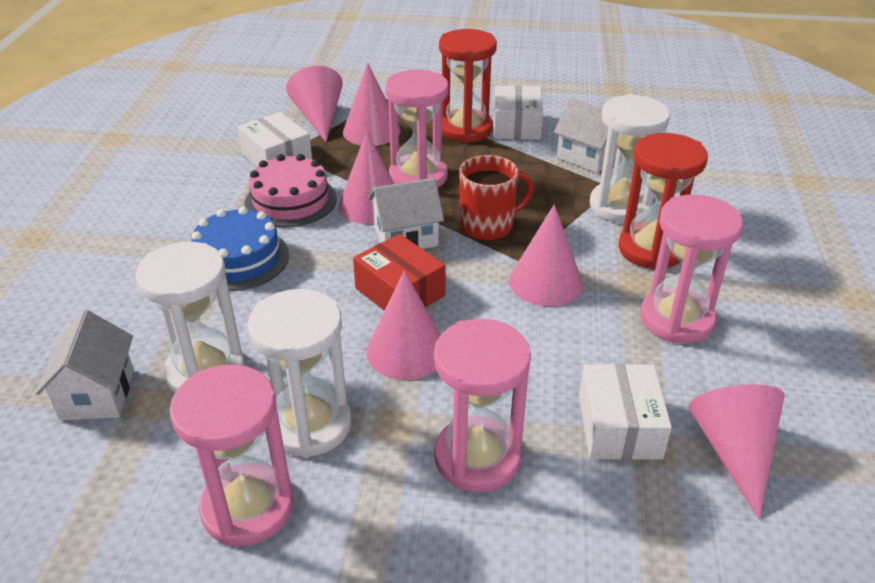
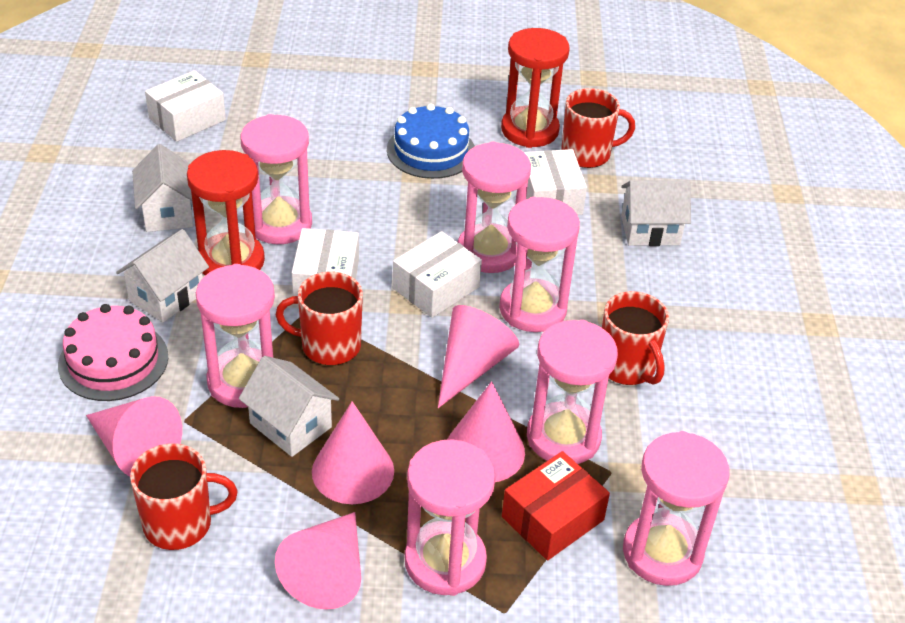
pink cone: 6 -> 5
pink hourglass: 4 -> 7
red mug: 1 -> 4
white box: 3 -> 4
white hourglass: 3 -> 0
white house: 3 -> 4

